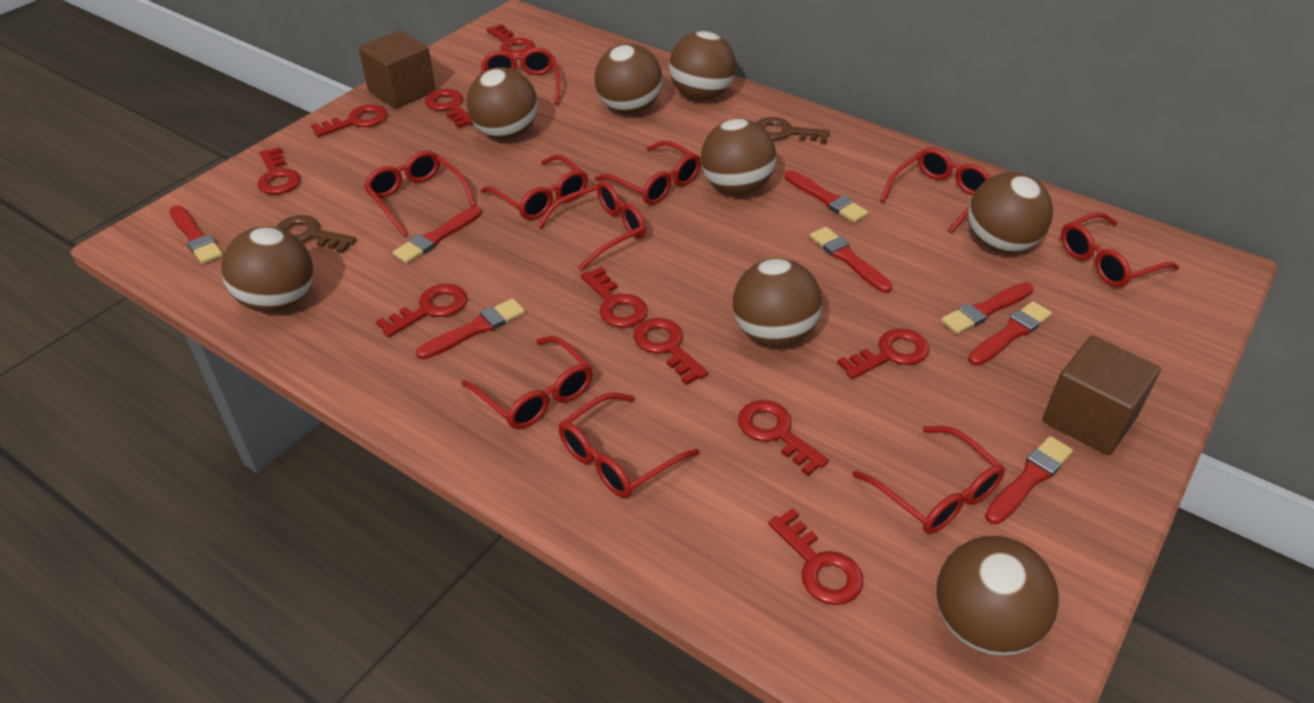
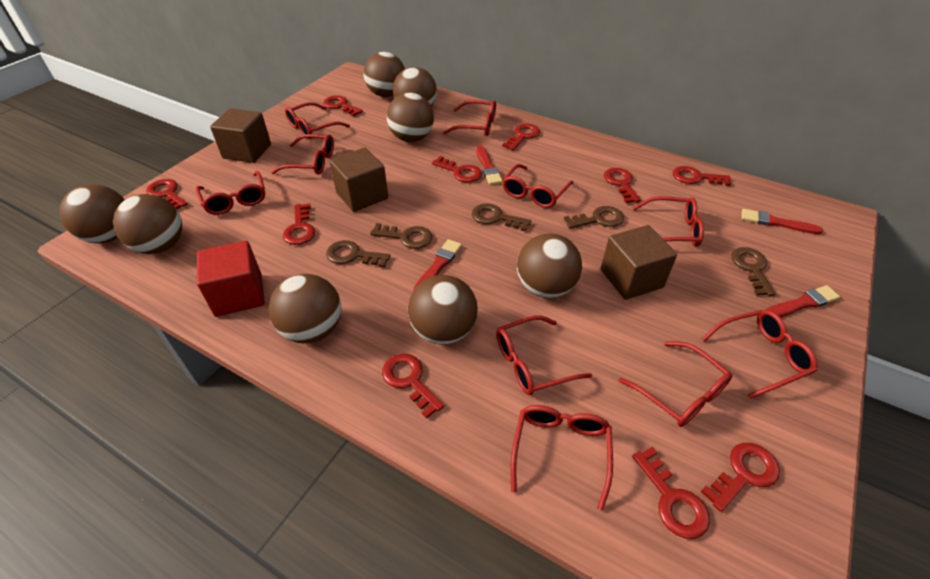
brown cube: 2 -> 3
brown key: 2 -> 5
red brush: 8 -> 4
red cube: 0 -> 1

